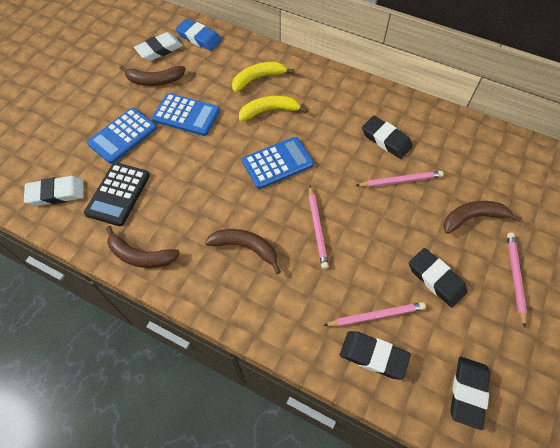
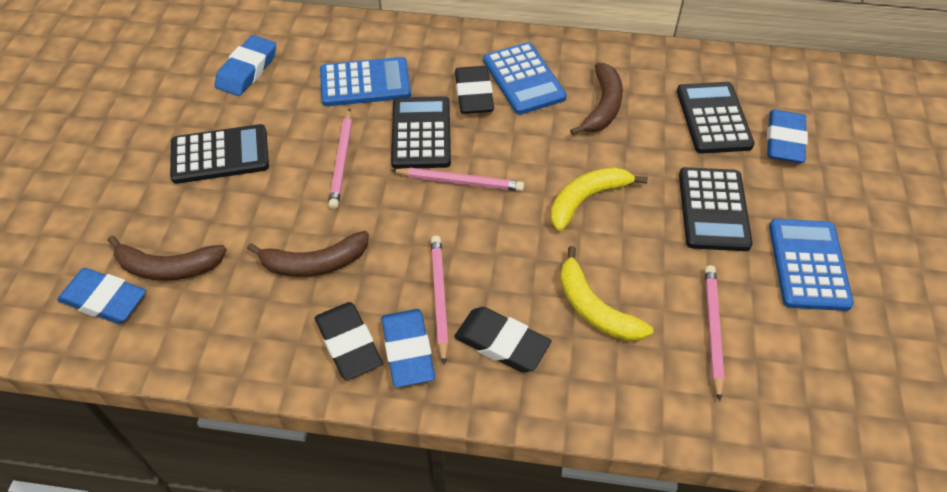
black calculator: 1 -> 4
black eraser: 4 -> 3
blue eraser: 1 -> 4
brown banana: 4 -> 3
white eraser: 2 -> 0

